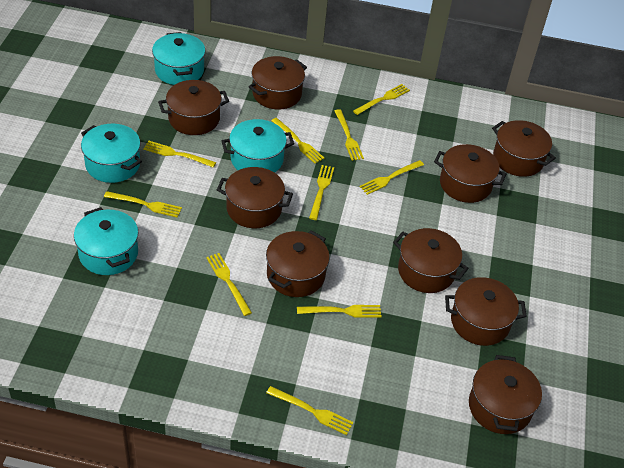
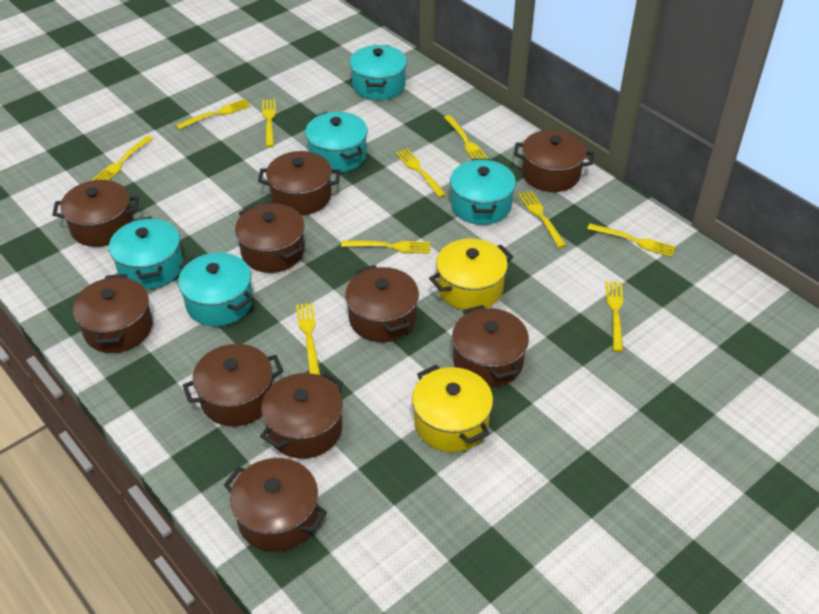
brown pot: 9 -> 10
turquoise pot: 4 -> 5
yellow pot: 0 -> 2

